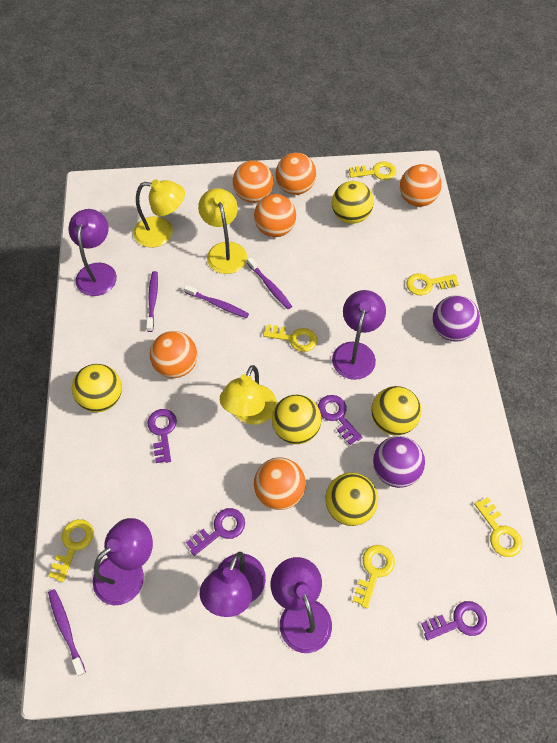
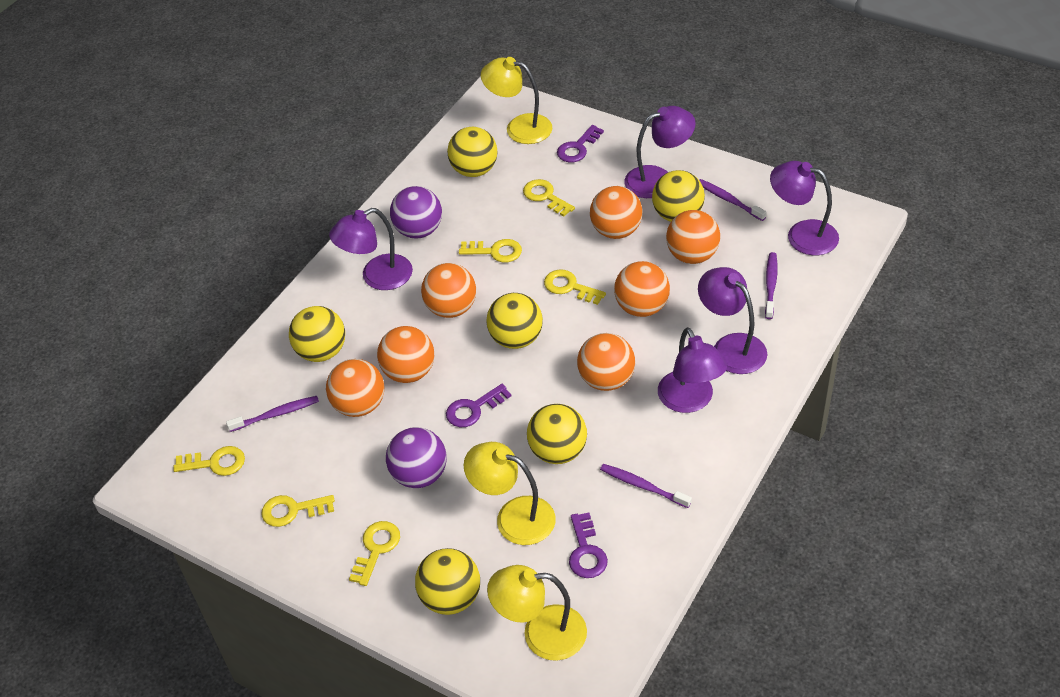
orange ball: 6 -> 7
purple key: 4 -> 3
yellow ball: 5 -> 6

